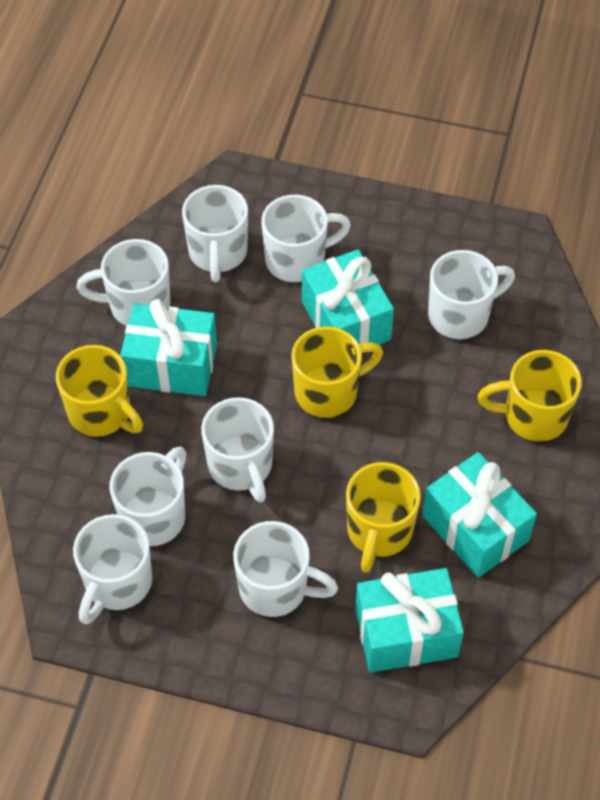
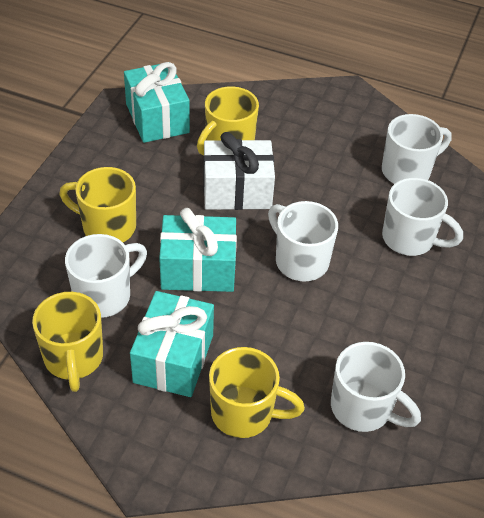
turquoise gift: 4 -> 3
white gift: 0 -> 1
white mug: 8 -> 5

